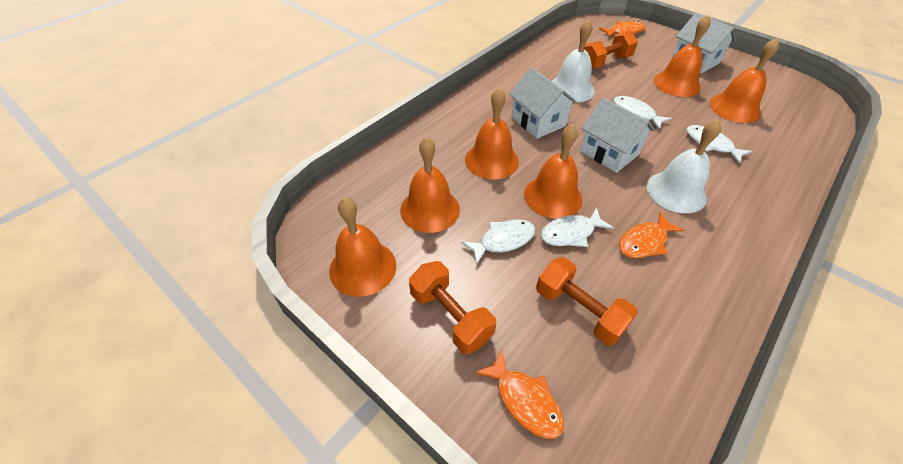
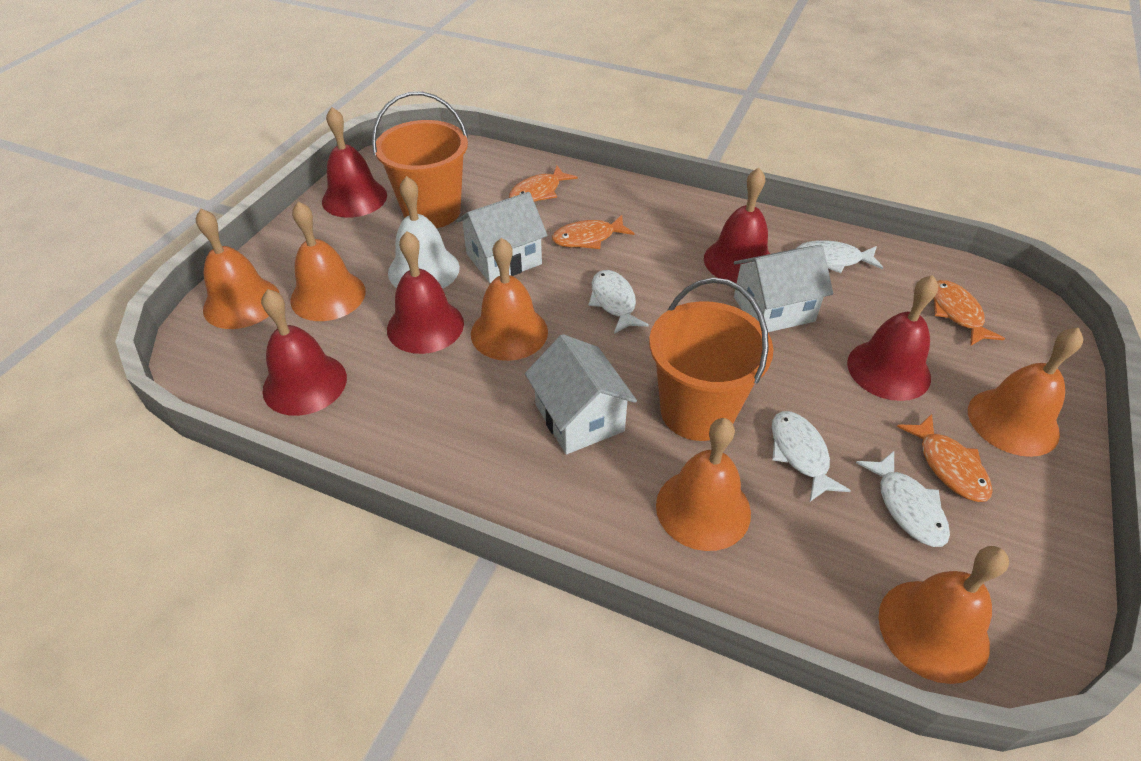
orange bucket: 0 -> 2
orange dumbbell: 3 -> 0
orange fish: 3 -> 4
red bell: 0 -> 5
white bell: 2 -> 1

